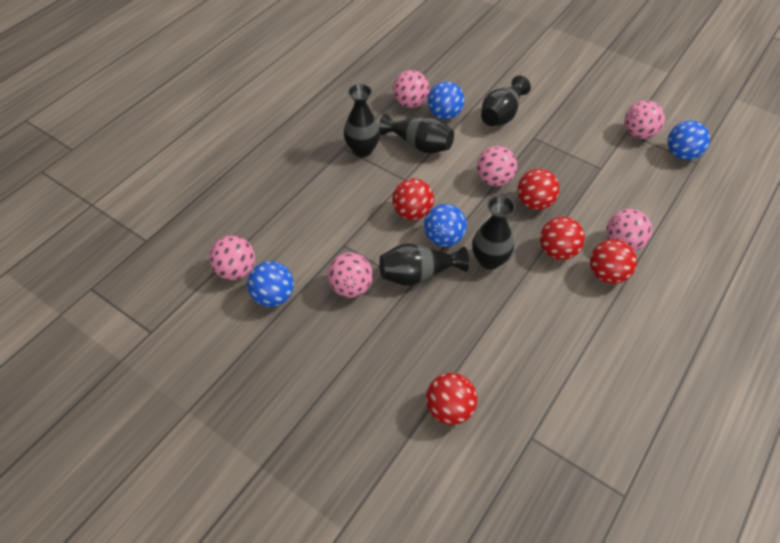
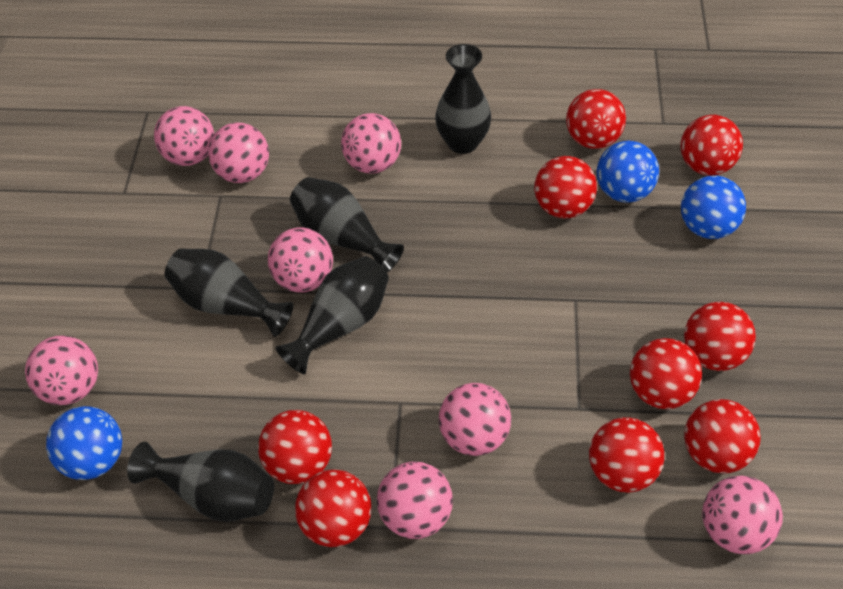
blue ball: 4 -> 3
pink ball: 6 -> 8
red ball: 5 -> 9

